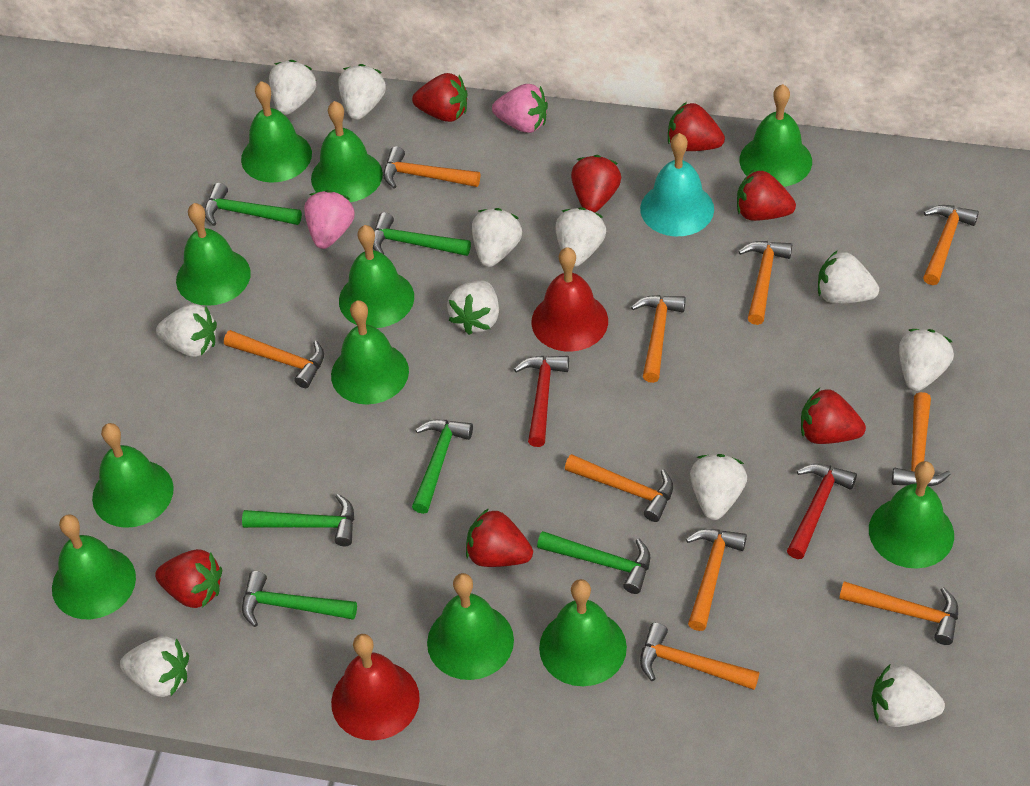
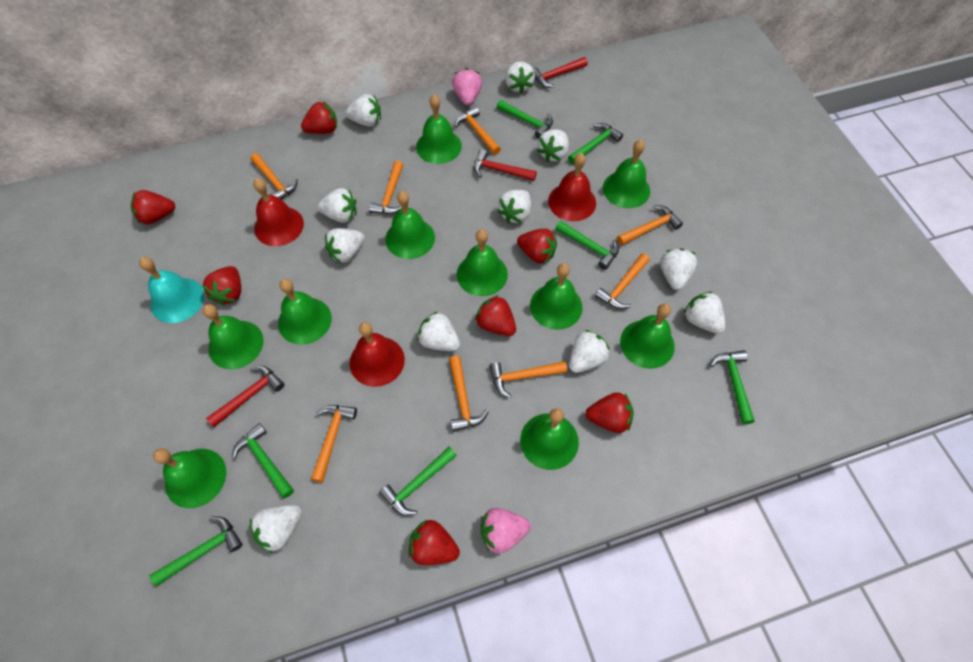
green bell: 11 -> 10
green hammer: 6 -> 7
orange hammer: 10 -> 8
red bell: 2 -> 3
red hammer: 2 -> 3

